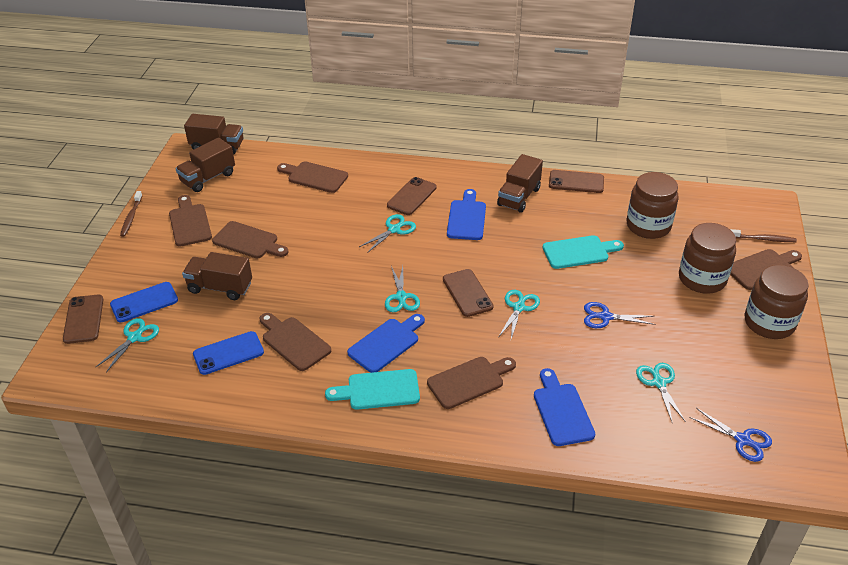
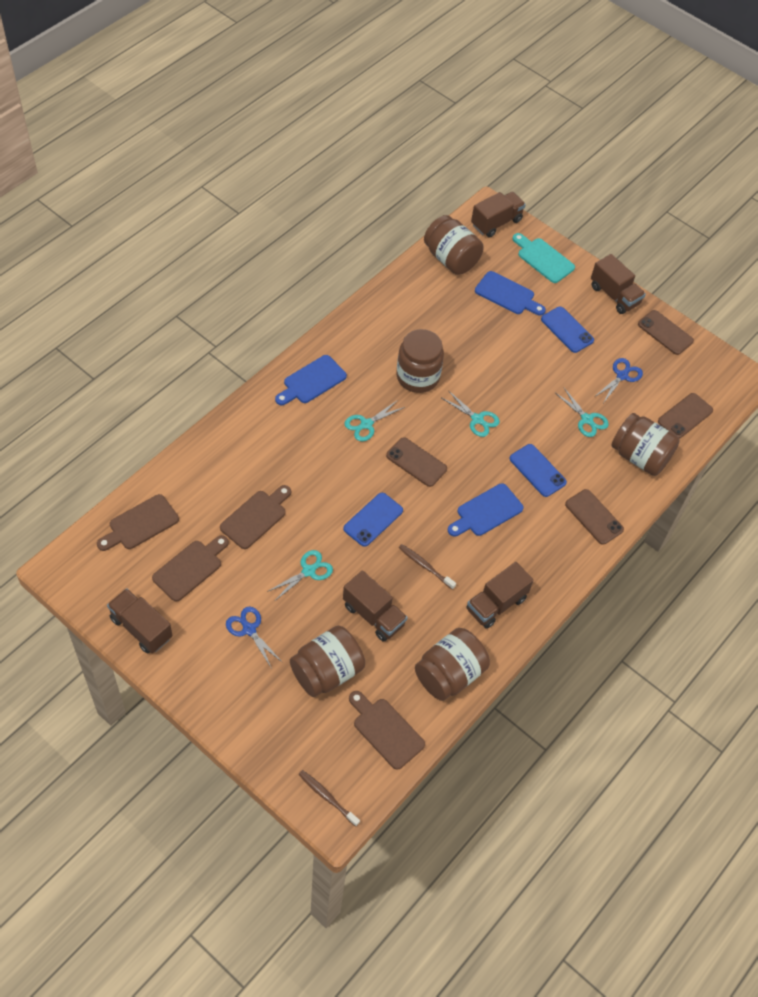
blue phone: 2 -> 3
brown cutting board: 6 -> 4
brown jar: 3 -> 5
brown truck: 4 -> 5
turquoise cutting board: 2 -> 1
turquoise scissors: 5 -> 4

